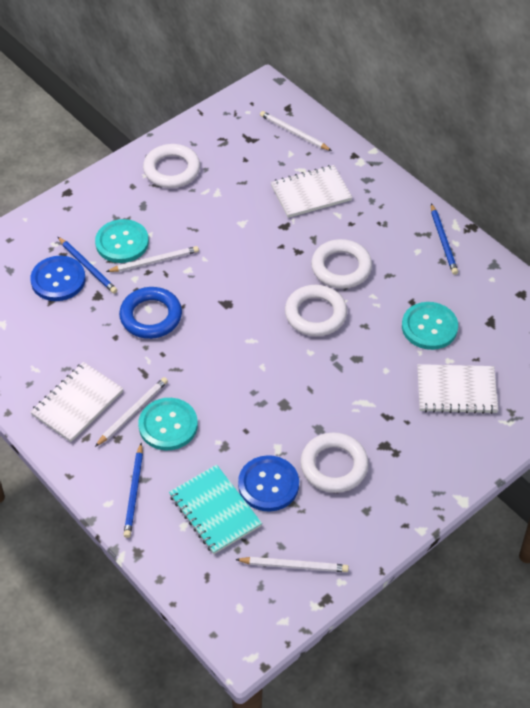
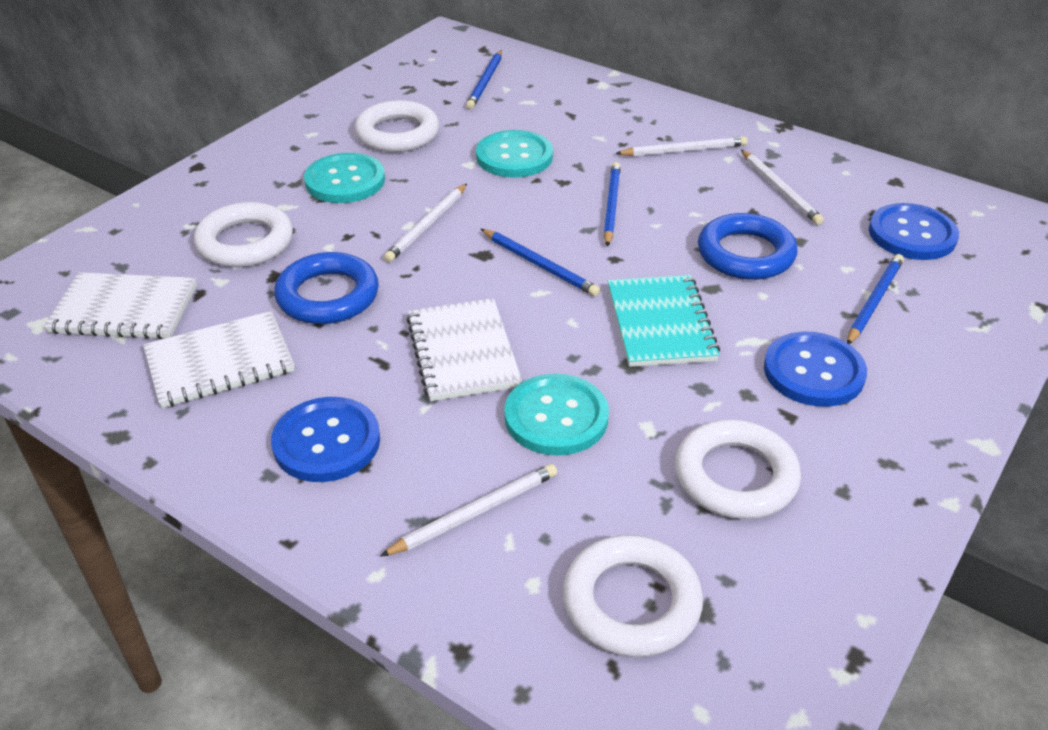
blue button: 2 -> 3
blue pencil: 3 -> 4
blue ring: 1 -> 2

